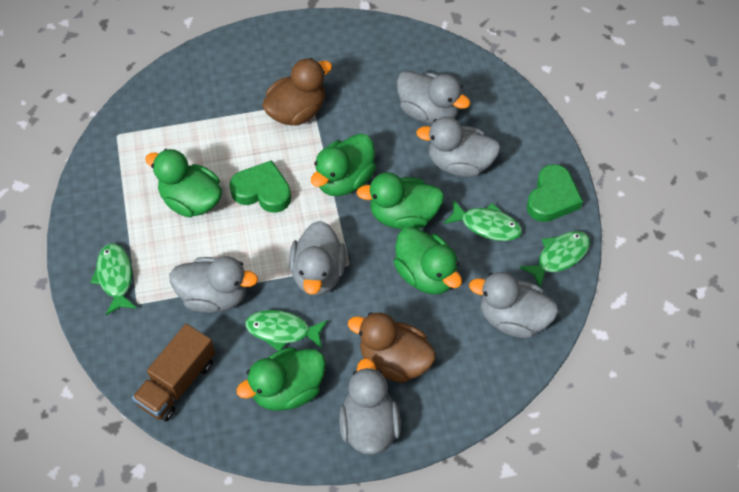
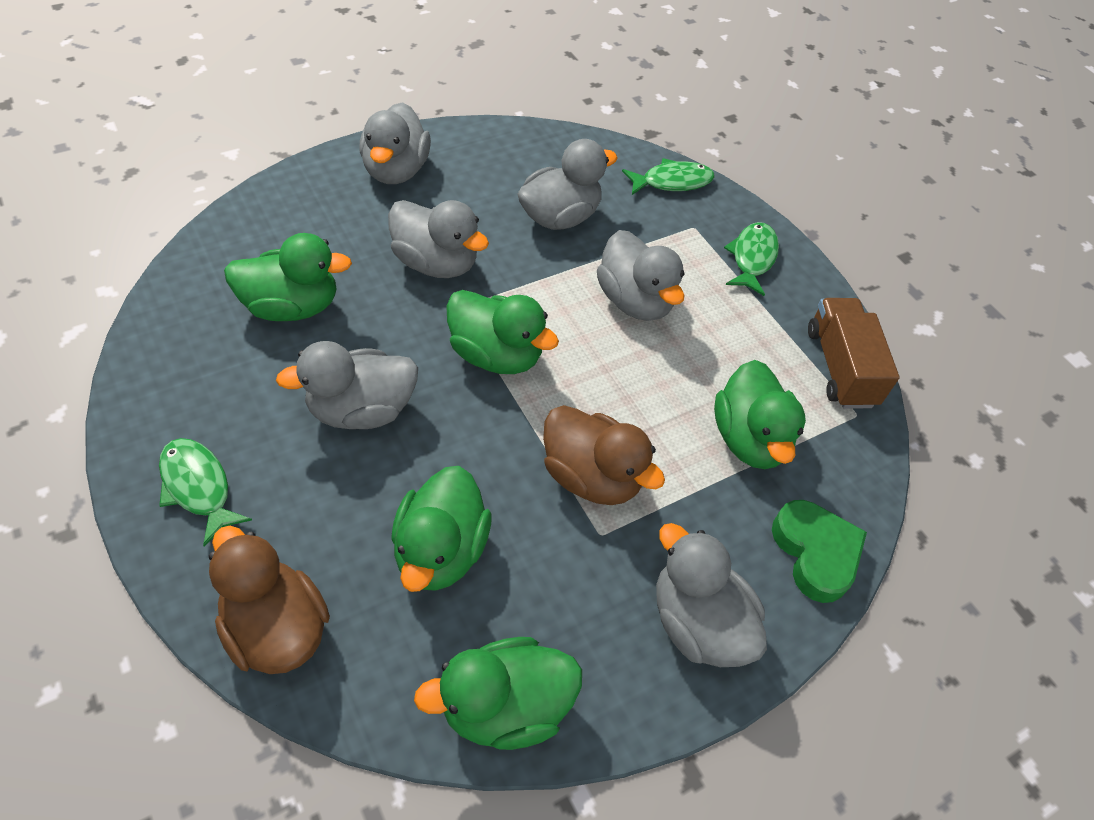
green fish: 4 -> 3
green heart: 2 -> 1

